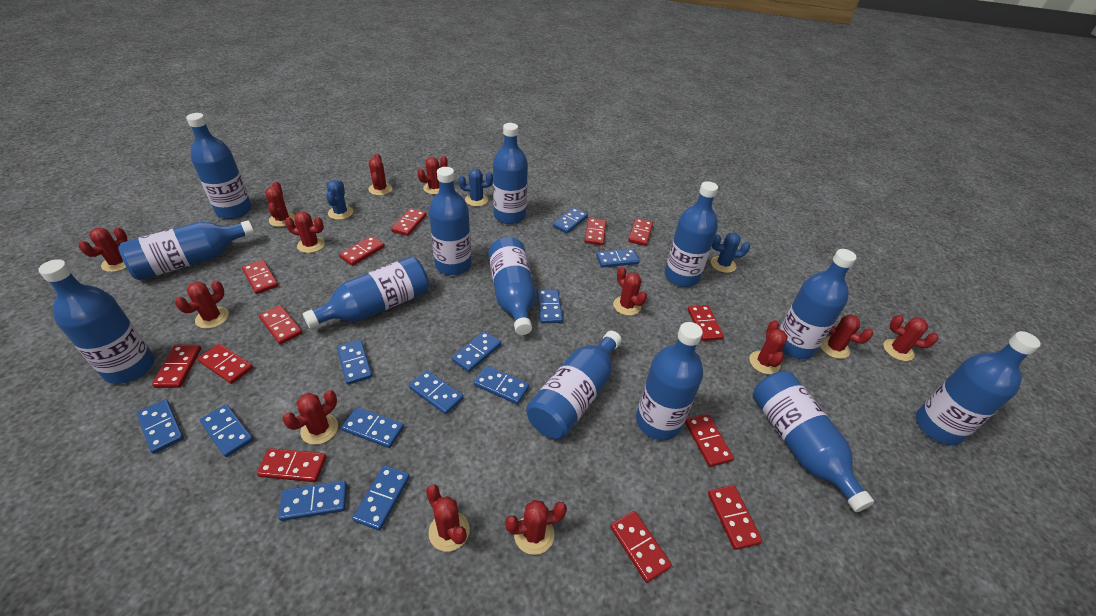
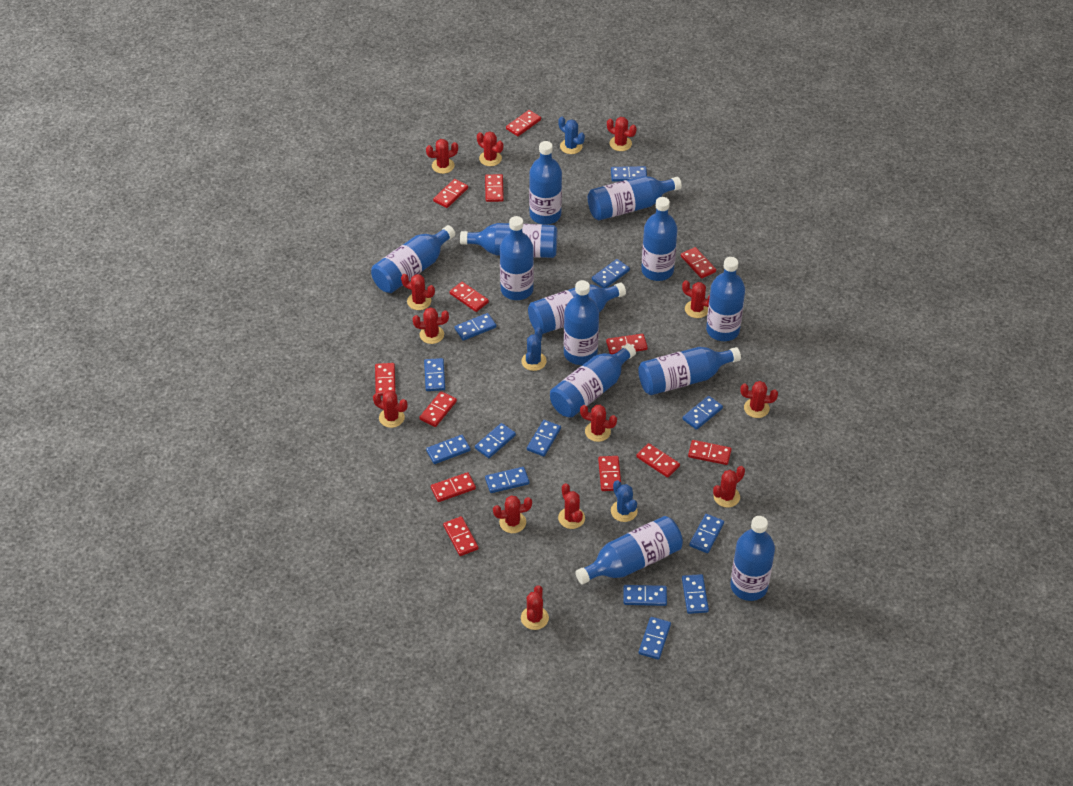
blue domino: 12 -> 13

